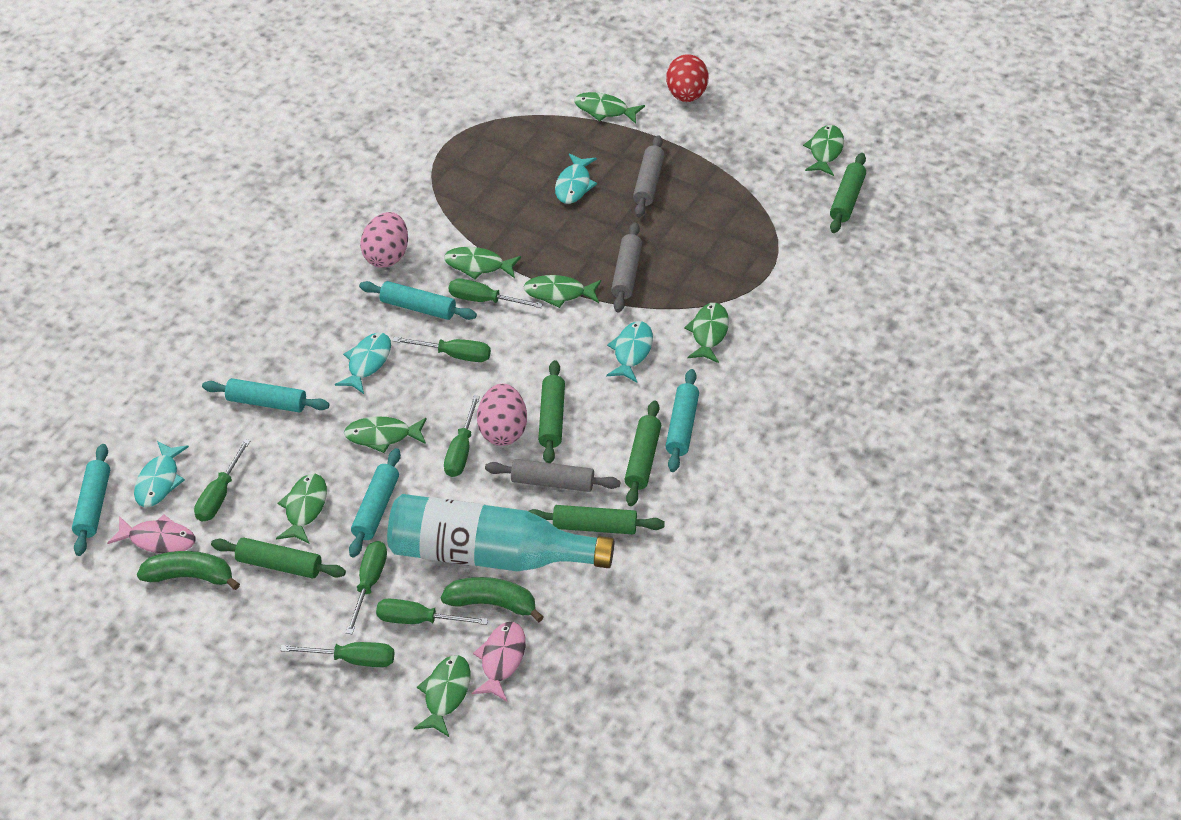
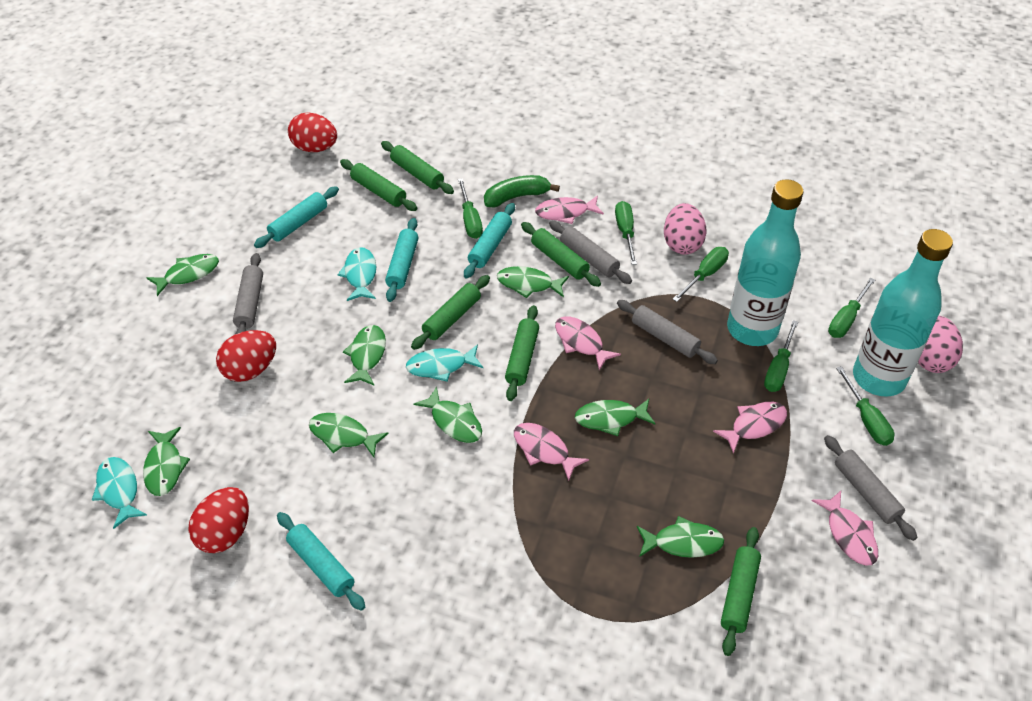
green banana: 2 -> 1
green rolling pin: 5 -> 6
green screwdriver: 7 -> 6
grey rolling pin: 3 -> 4
pink fish: 2 -> 5
red egg: 1 -> 3
turquoise bottle: 1 -> 2
turquoise fish: 4 -> 3
turquoise rolling pin: 5 -> 4

